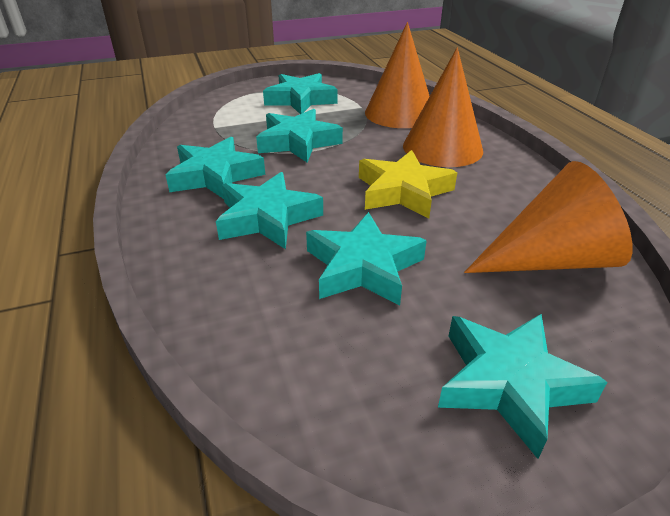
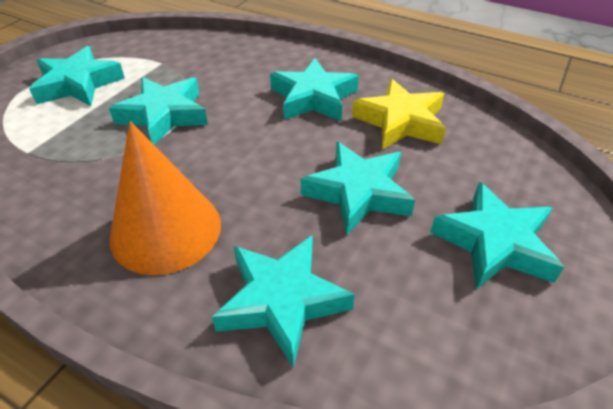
orange cone: 3 -> 1

